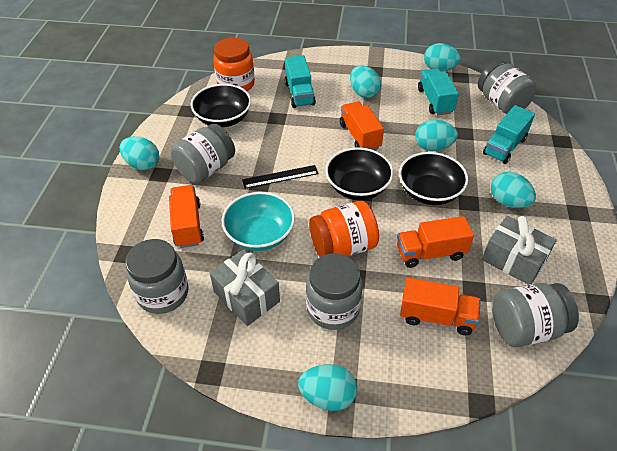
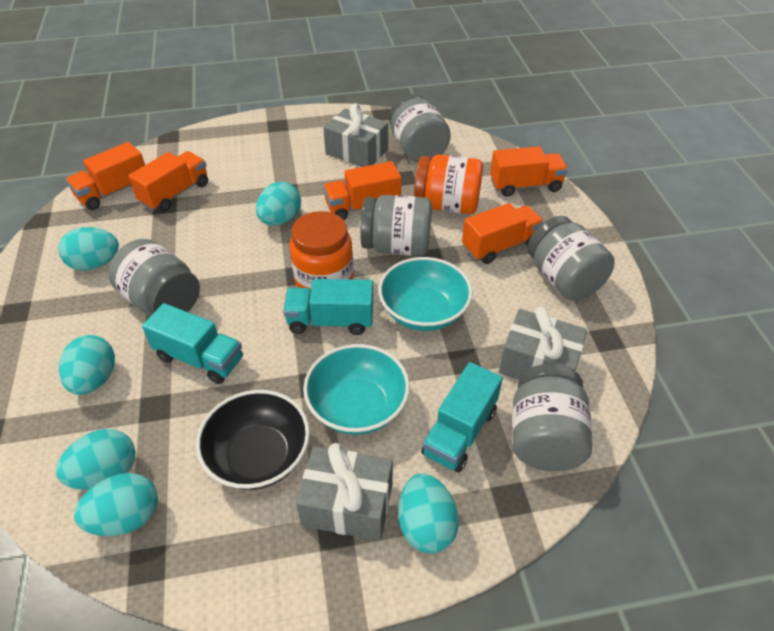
black bowl: 3 -> 1
black ruler: 1 -> 0
grey gift: 2 -> 3
orange truck: 4 -> 5
turquoise bowl: 1 -> 2

